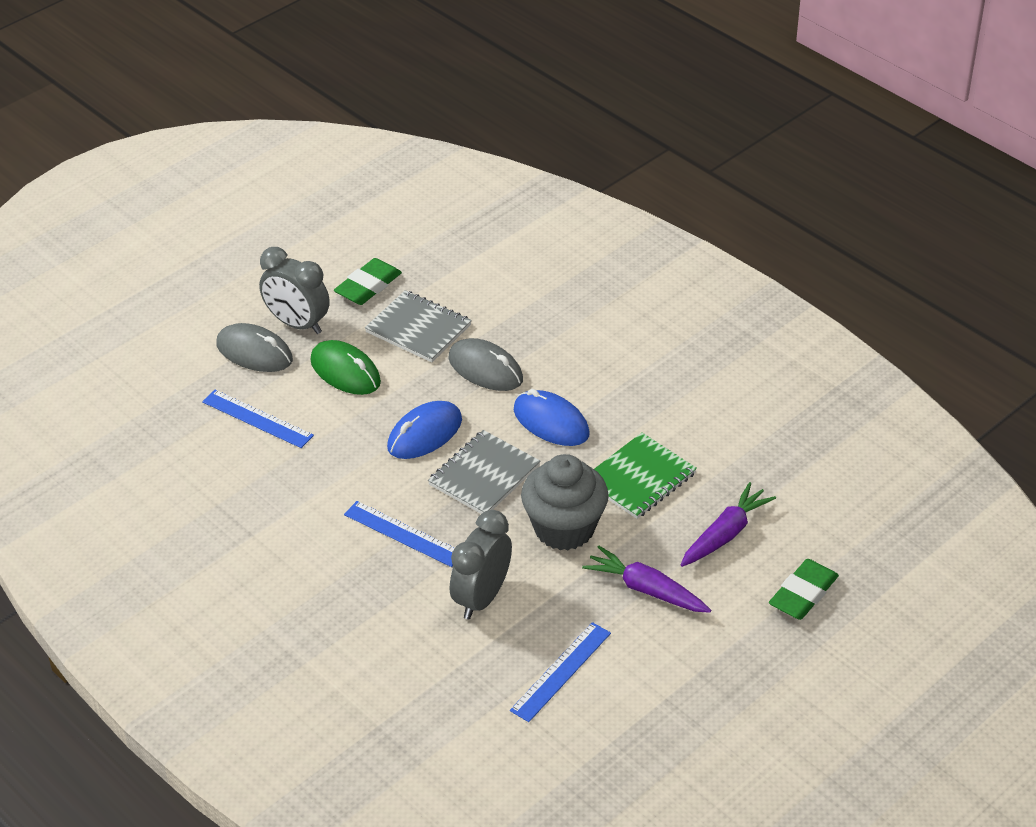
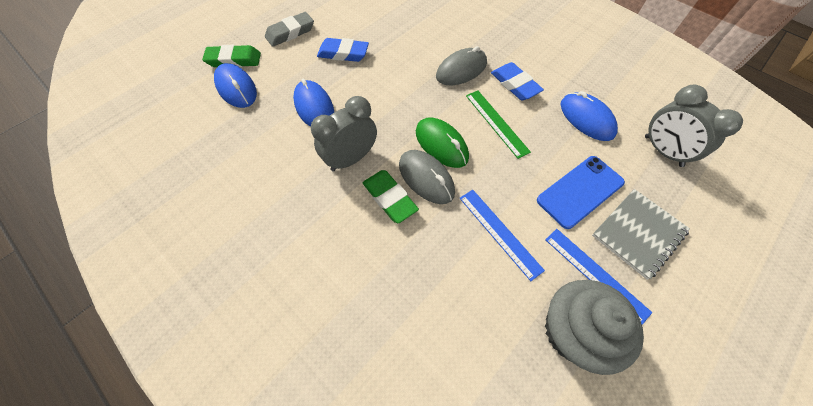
blue eraser: 0 -> 2
blue mouse: 2 -> 3
blue phone: 0 -> 1
blue ruler: 3 -> 2
green notebook: 1 -> 0
green ruler: 0 -> 1
grey eraser: 0 -> 1
grey notebook: 2 -> 1
purple carrot: 2 -> 0

